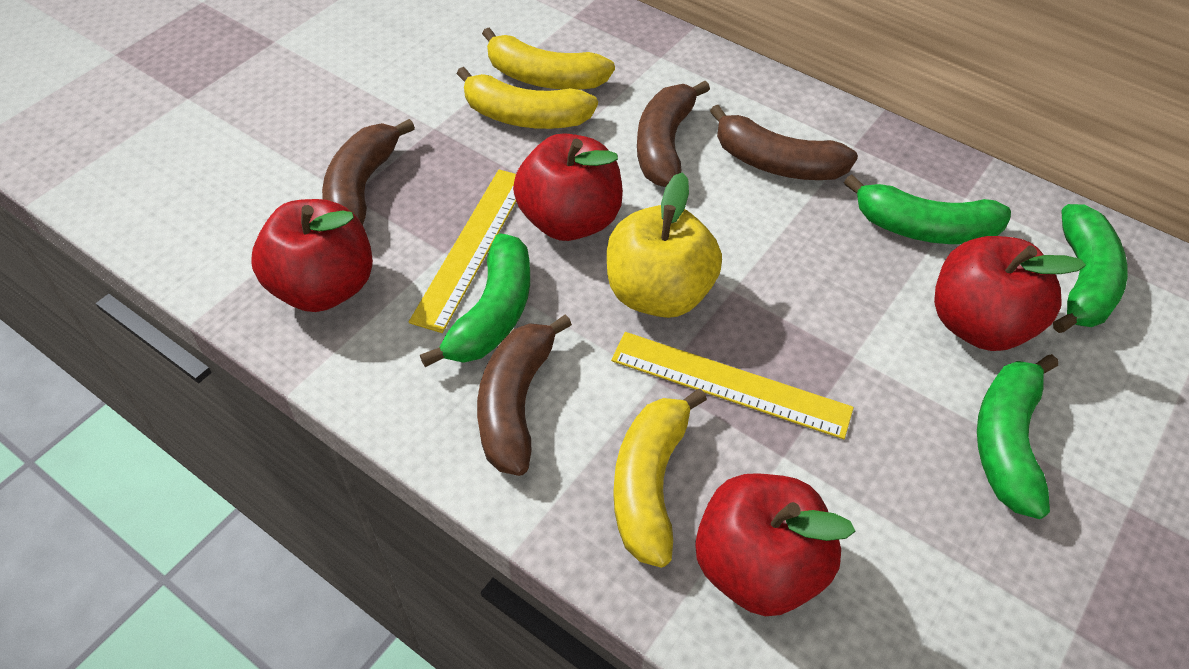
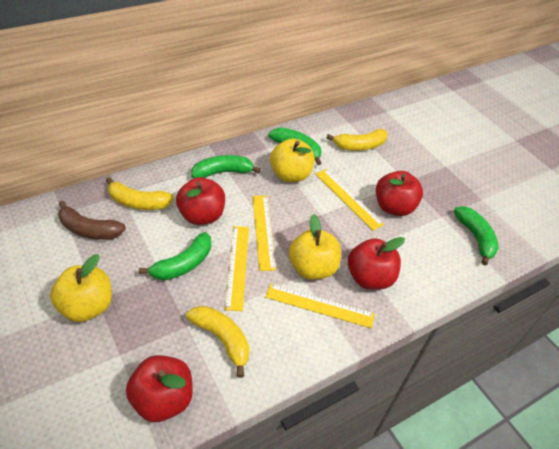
brown banana: 4 -> 1
yellow apple: 1 -> 3
yellow ruler: 2 -> 4

